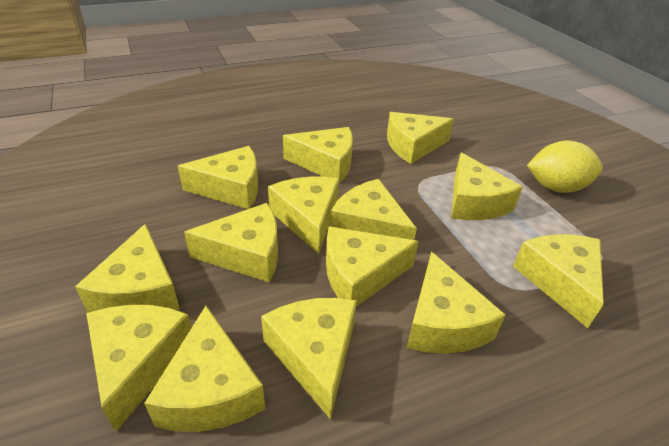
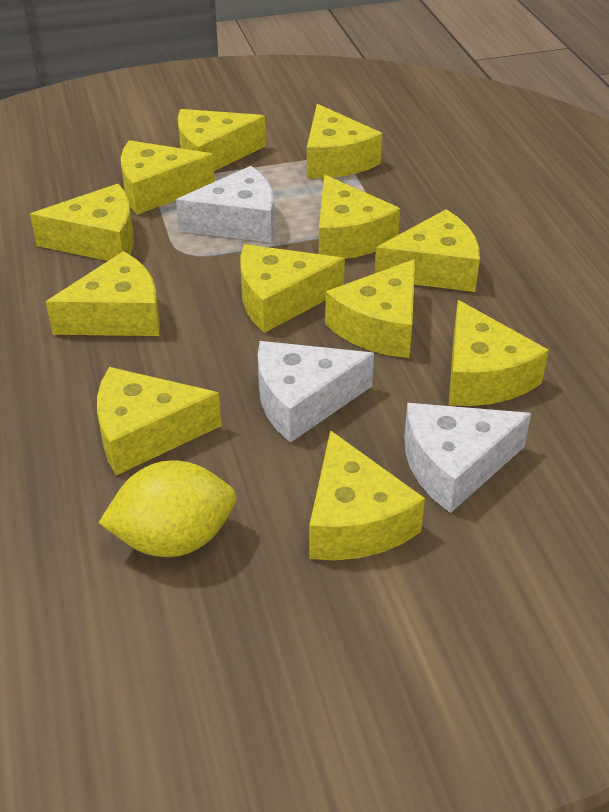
white cheese: 0 -> 3
yellow cheese: 14 -> 12

